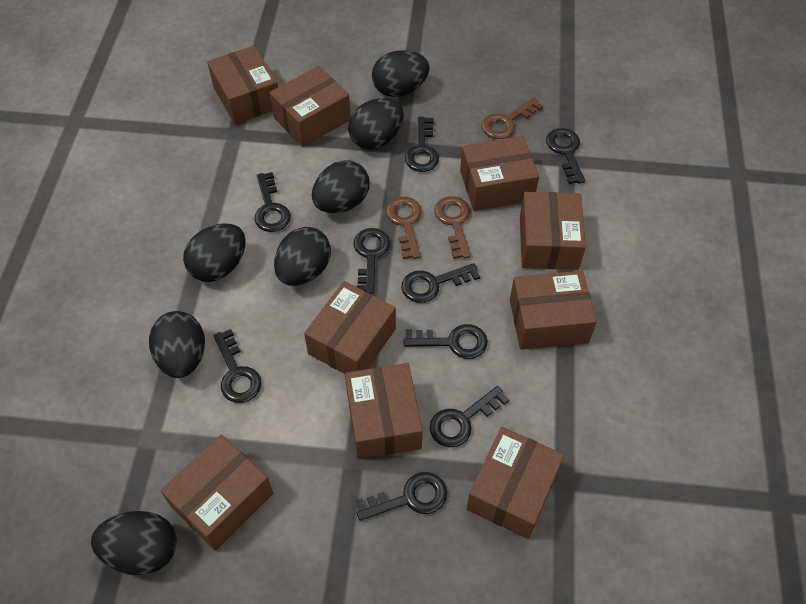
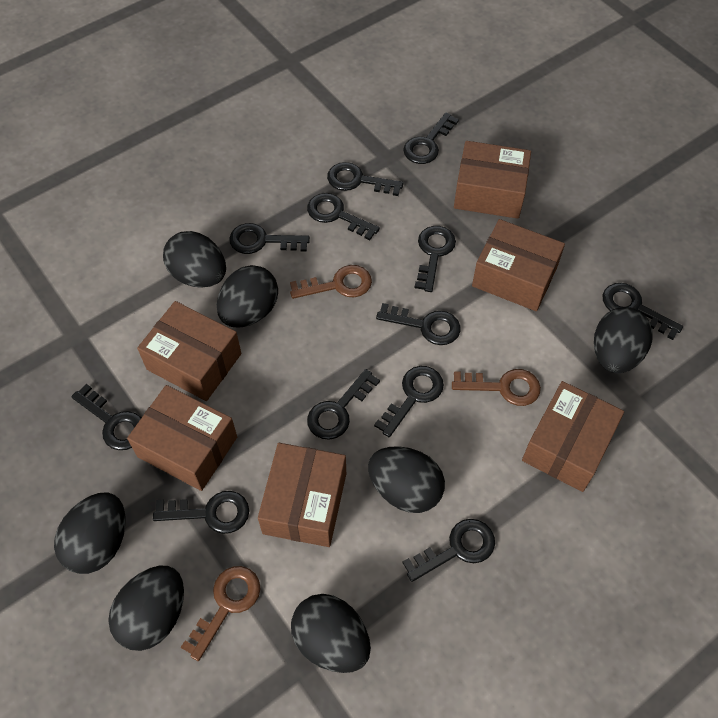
black key: 9 -> 12
brown box: 9 -> 6

